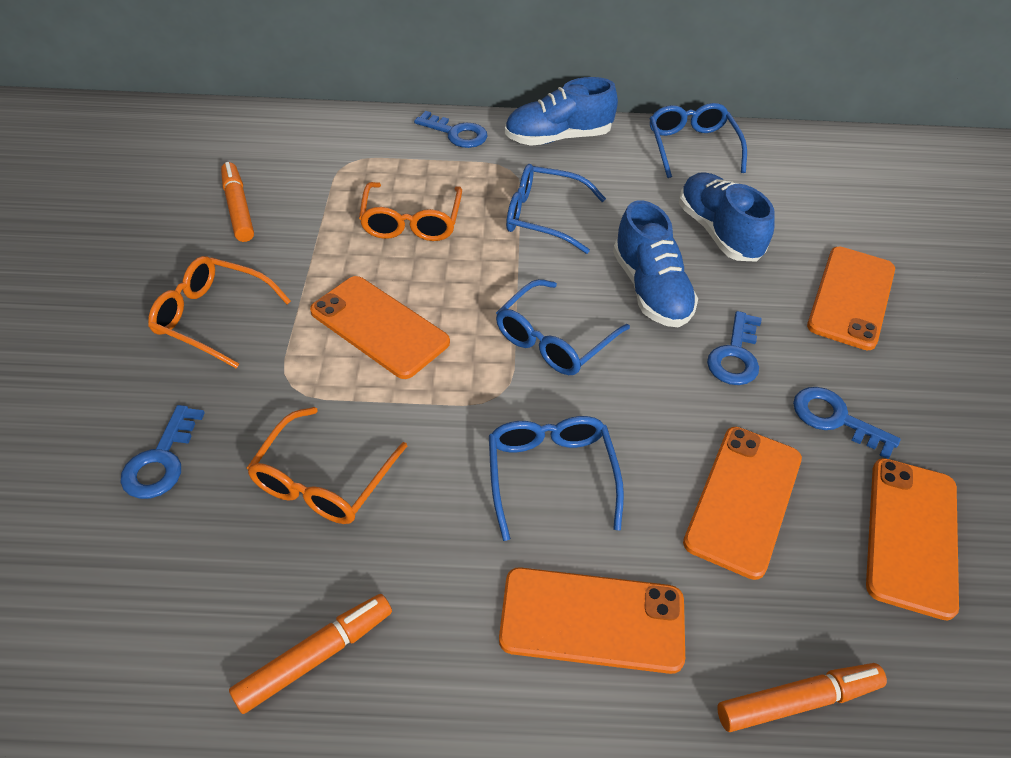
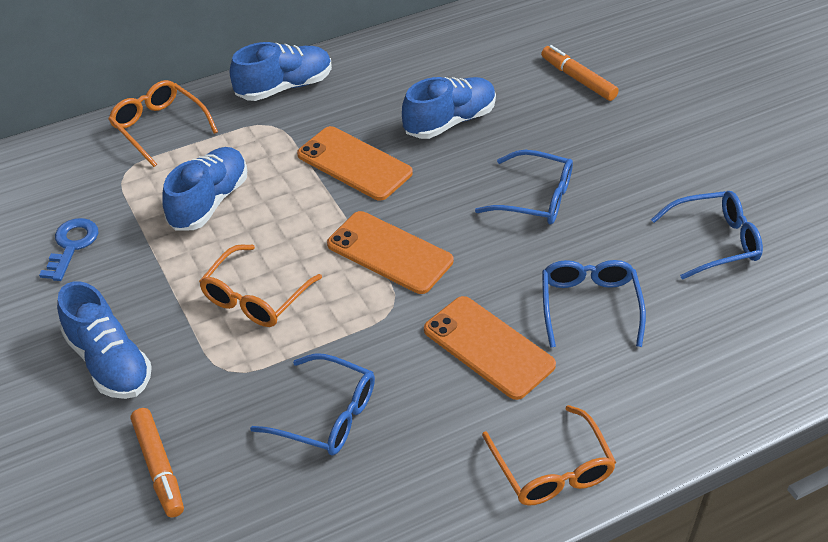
blue key: 4 -> 1
blue shoe: 3 -> 4
orange marker: 3 -> 2
orange phone: 5 -> 3

